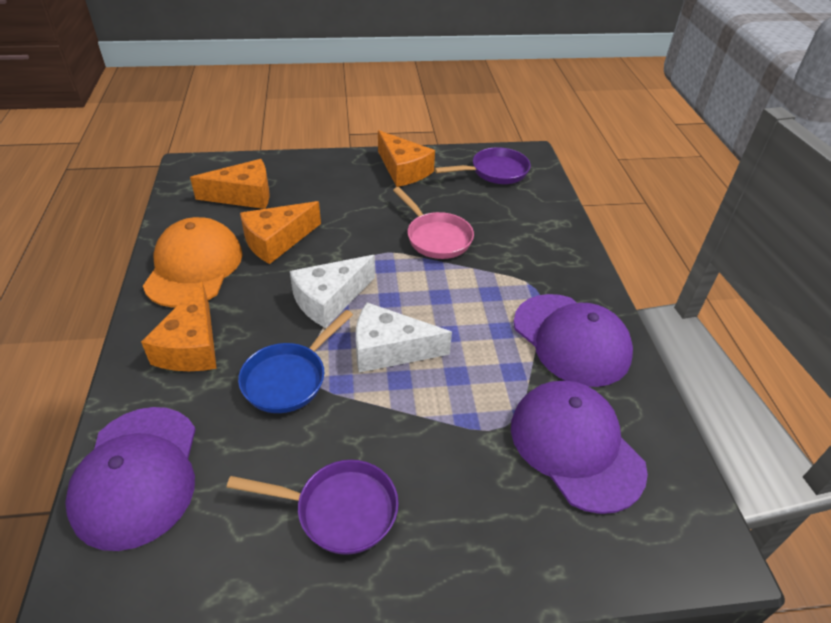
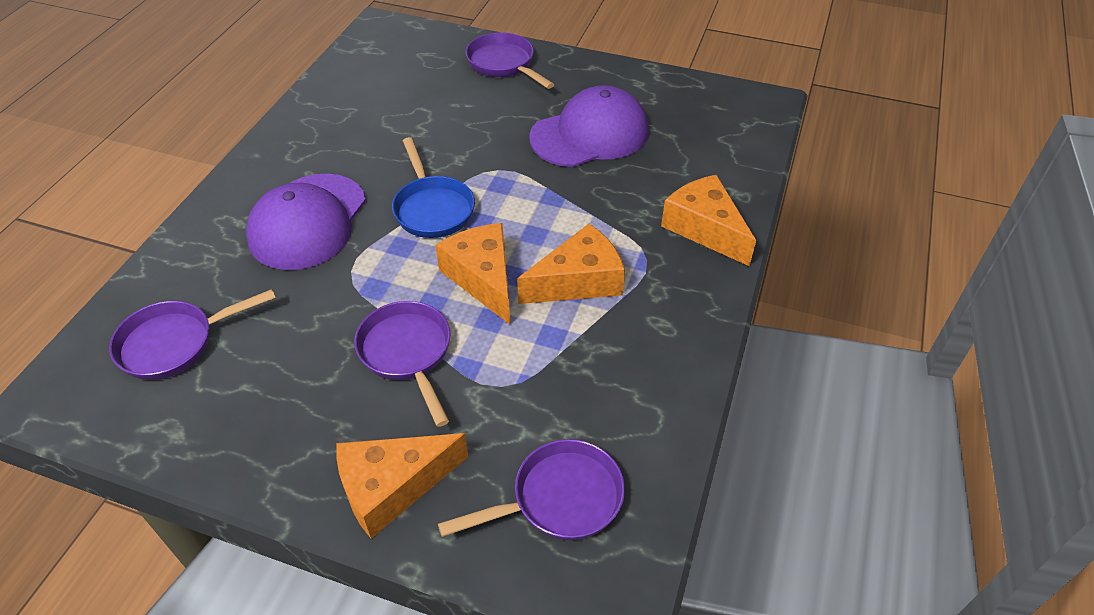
orange cap: 1 -> 0
pink pan: 1 -> 0
purple cap: 3 -> 2
purple pan: 2 -> 4
white cheese: 2 -> 0

